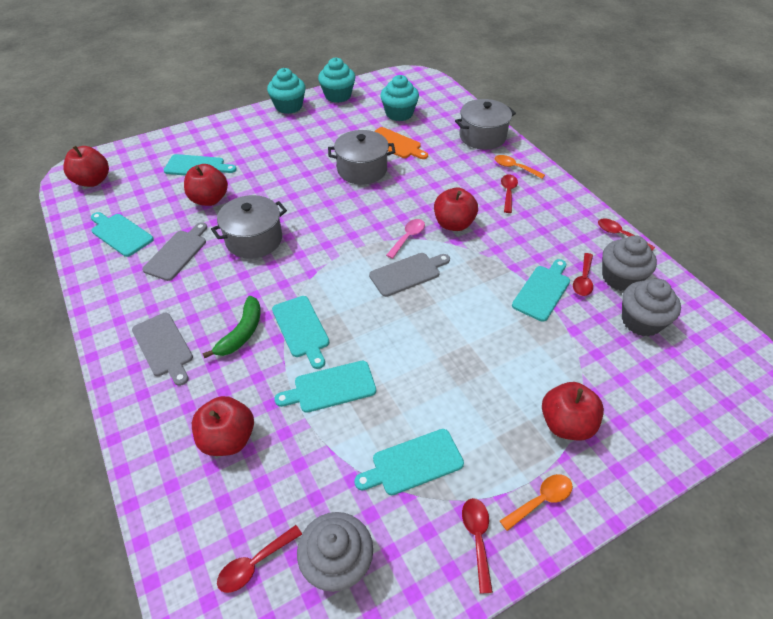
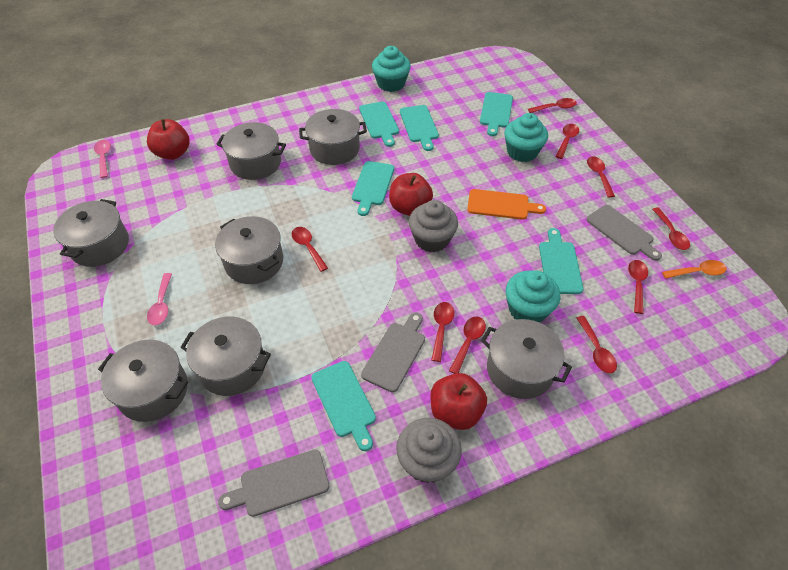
green banana: 1 -> 0
grey cupcake: 3 -> 2
grey pot: 3 -> 7
orange spoon: 2 -> 1
pink spoon: 1 -> 2
red apple: 5 -> 3
red spoon: 5 -> 9

